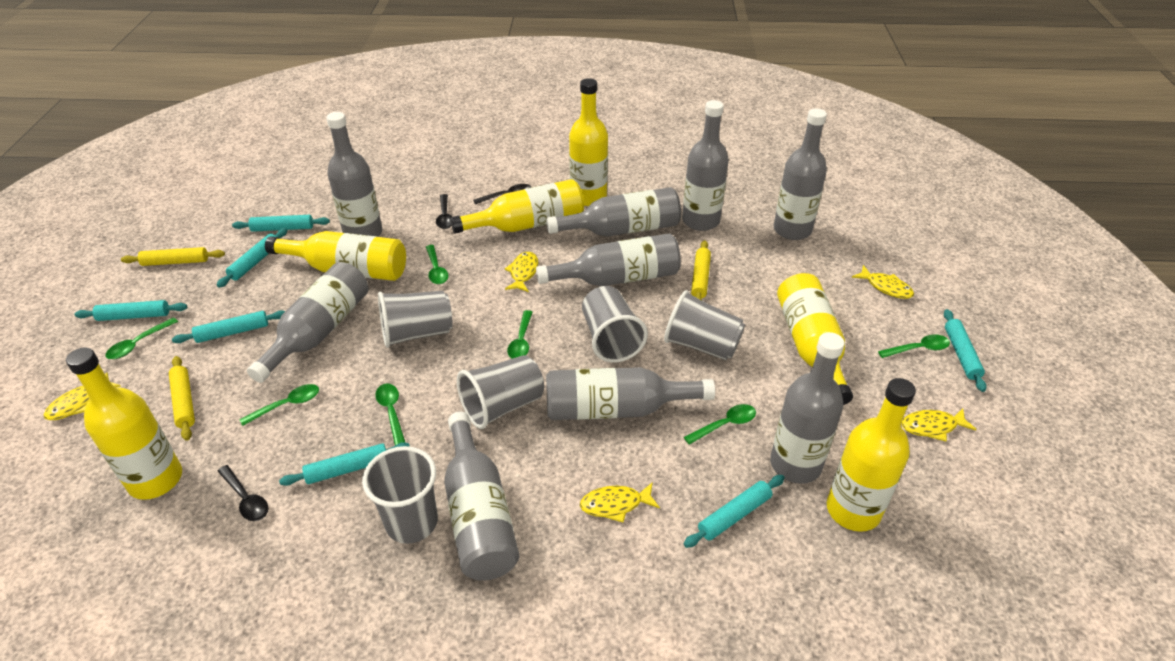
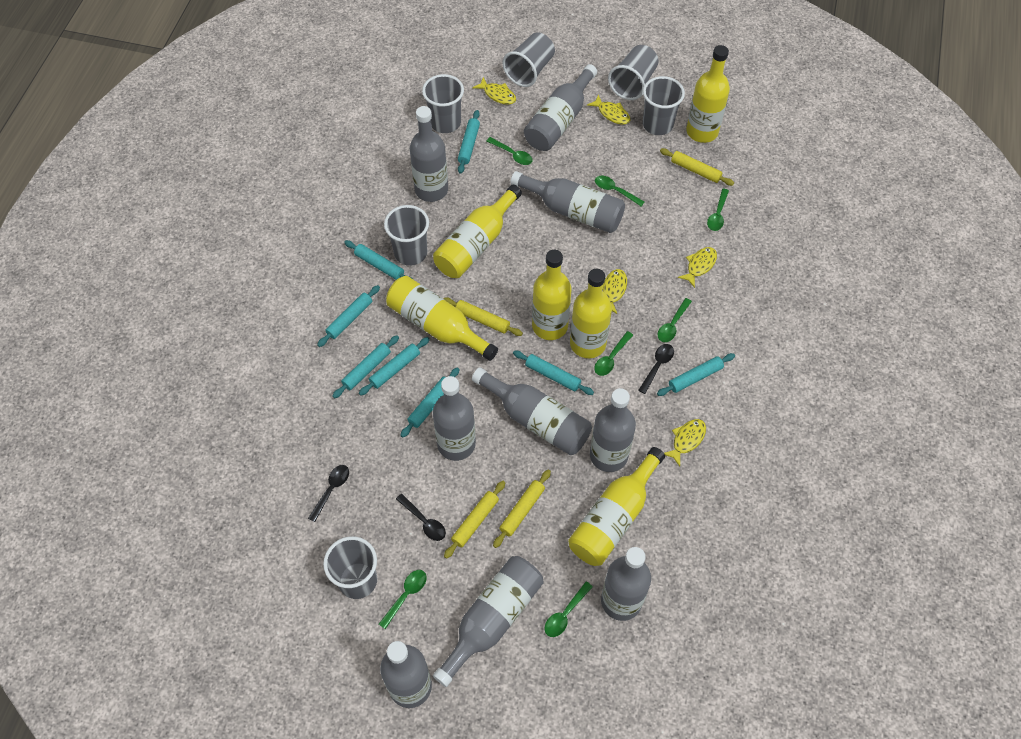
grey cup: 5 -> 6
turquoise rolling pin: 7 -> 8
yellow rolling pin: 3 -> 4

